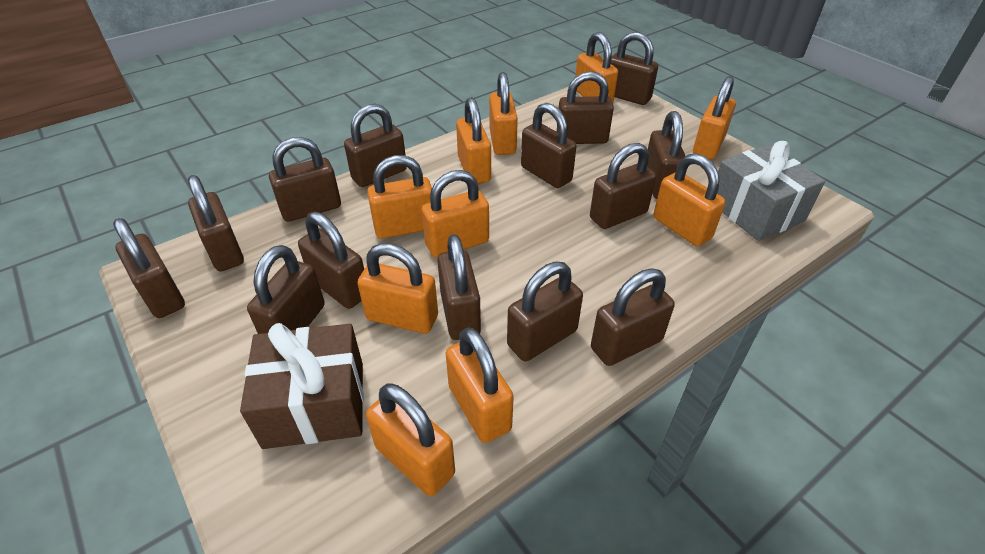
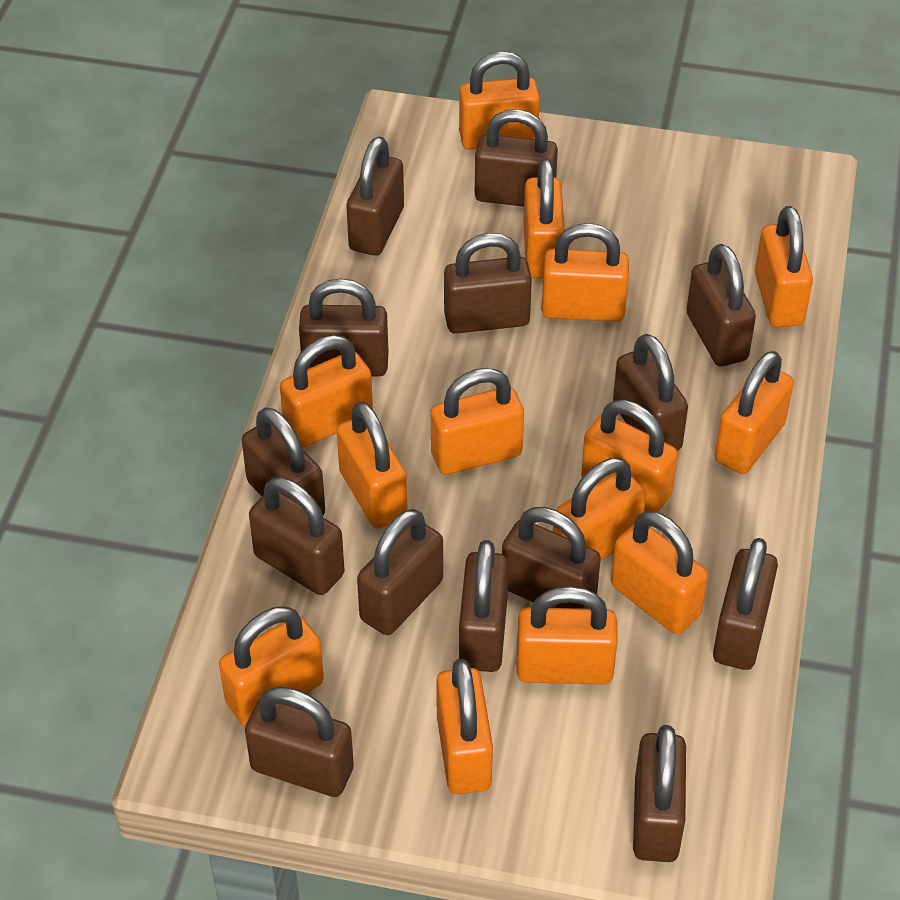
brown gift: 1 -> 0
grey gift: 1 -> 0
orange padlock: 10 -> 14

